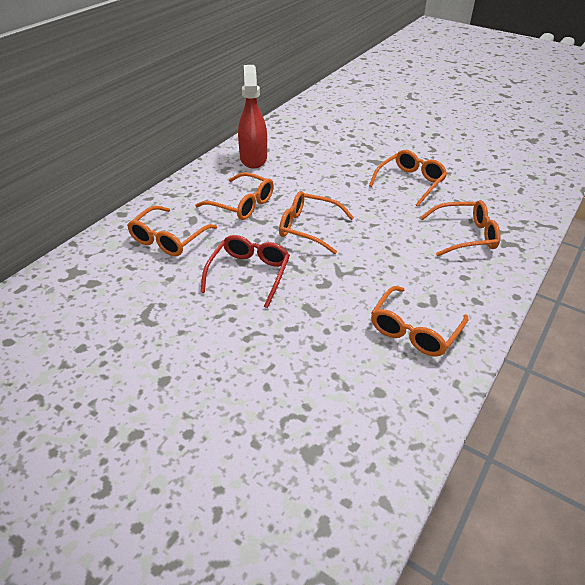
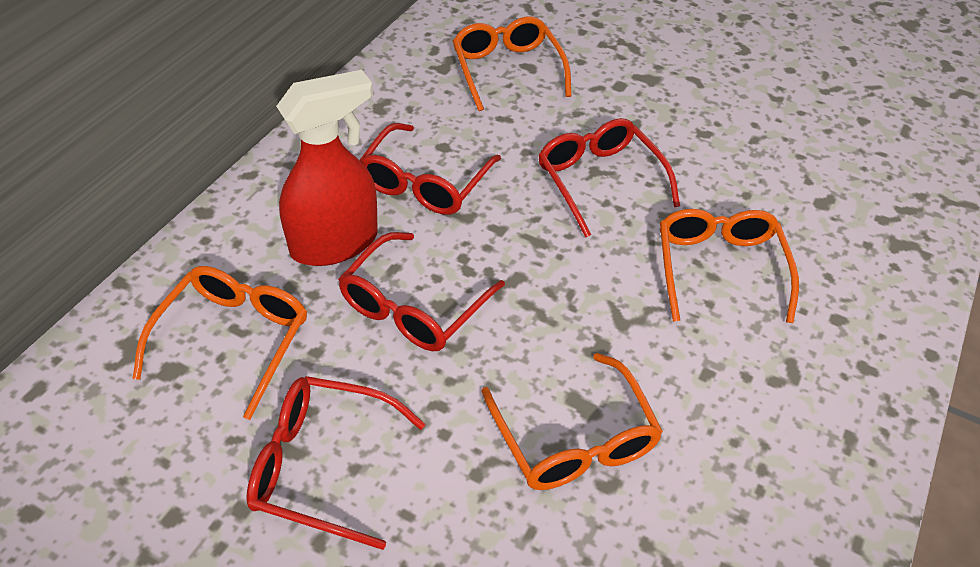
orange glasses: 6 -> 4
red glasses: 1 -> 4

